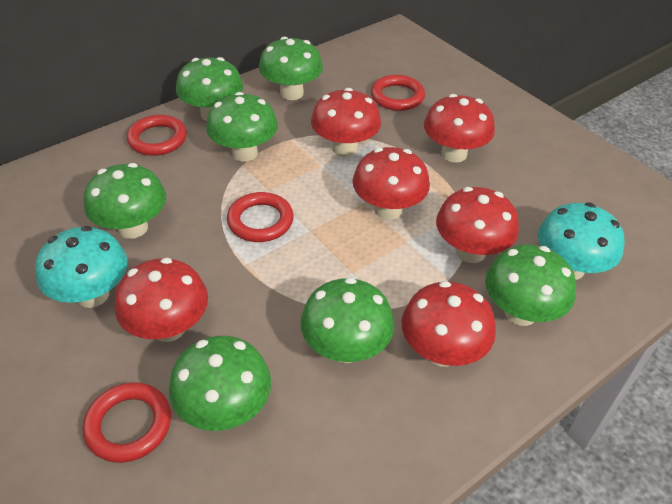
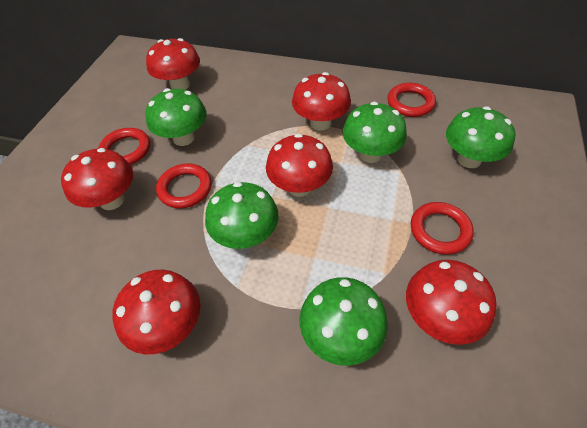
green mushroom: 7 -> 5
turquoise mushroom: 2 -> 0

